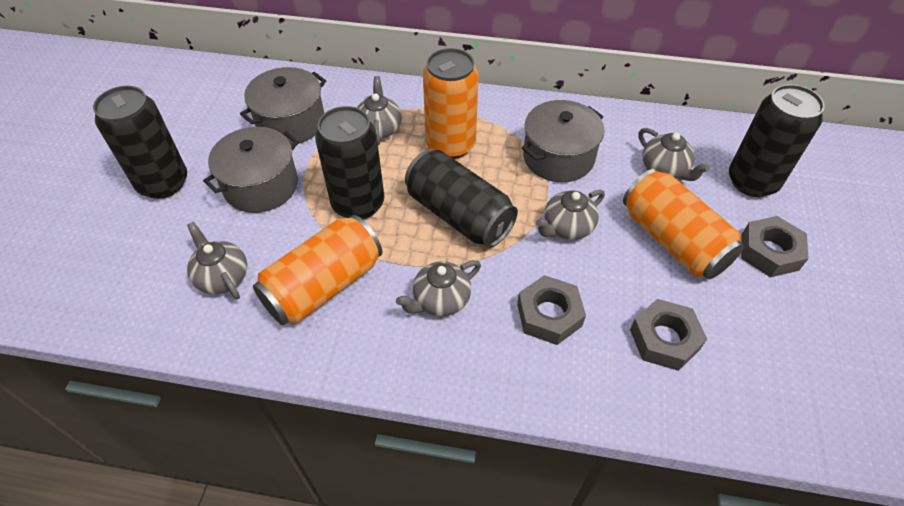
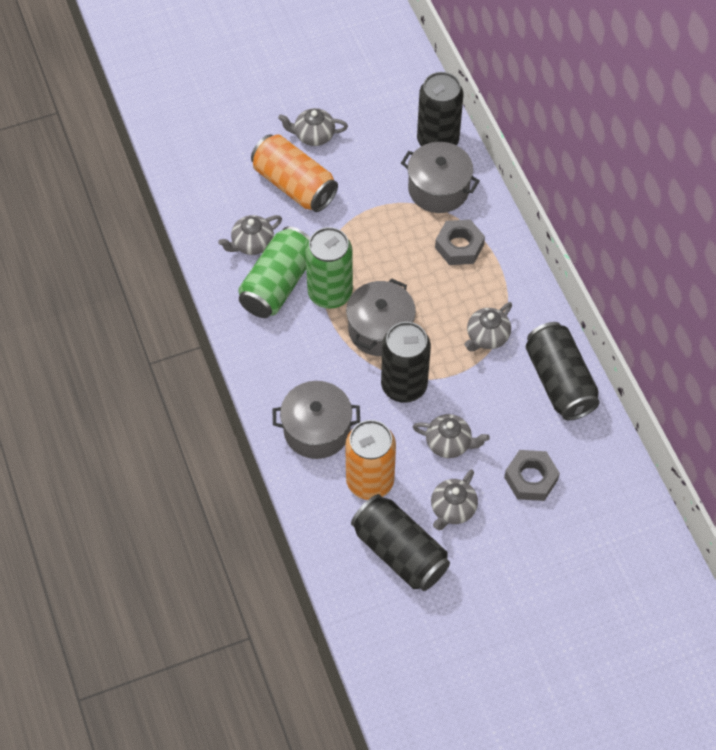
green can: 0 -> 2
grey nut: 3 -> 2
orange can: 3 -> 2

